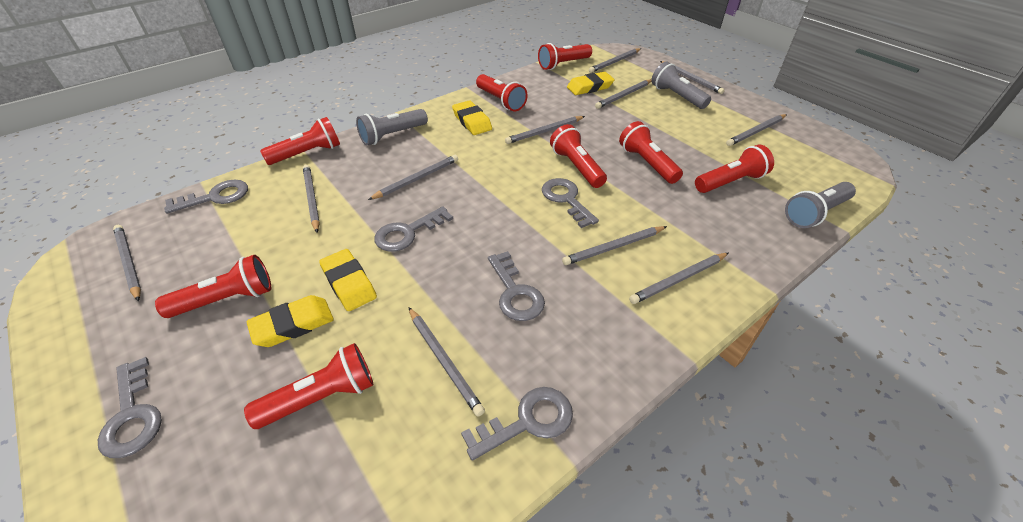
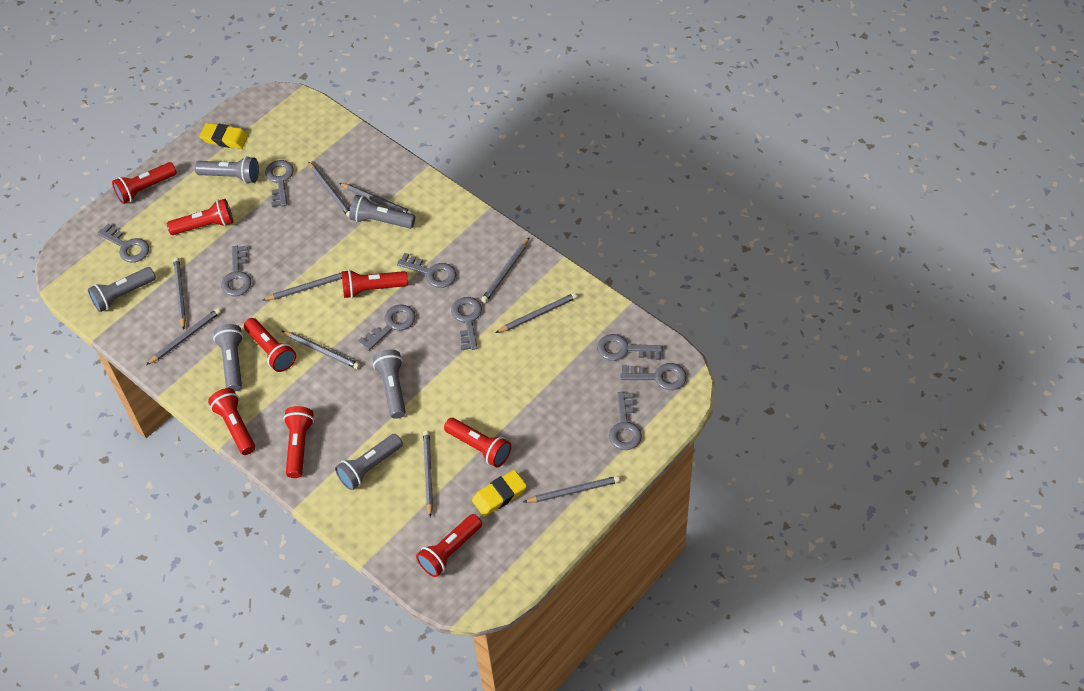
grey flashlight: 3 -> 6
grey key: 6 -> 9
grey pencil: 11 -> 10
yellow eraser: 4 -> 2

